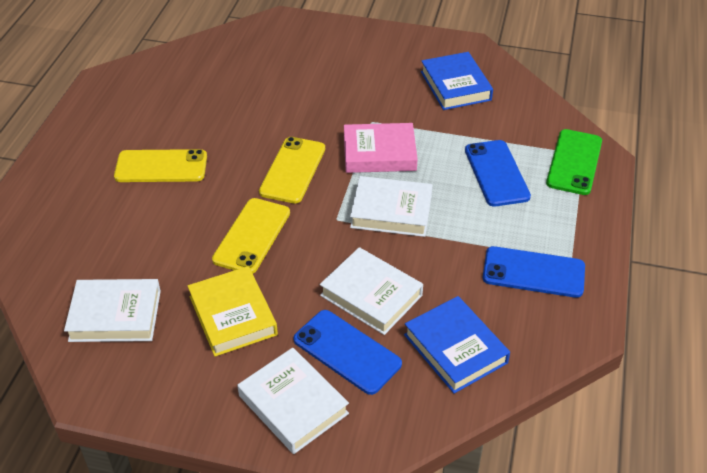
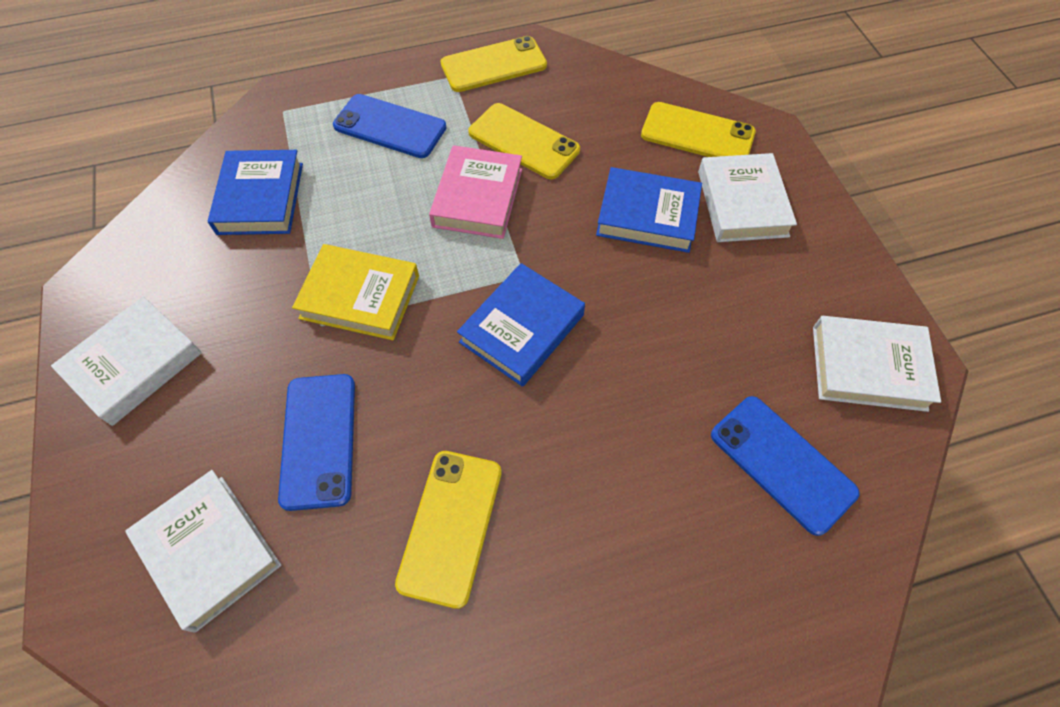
blue book: 2 -> 3
green phone: 1 -> 0
yellow phone: 3 -> 4

